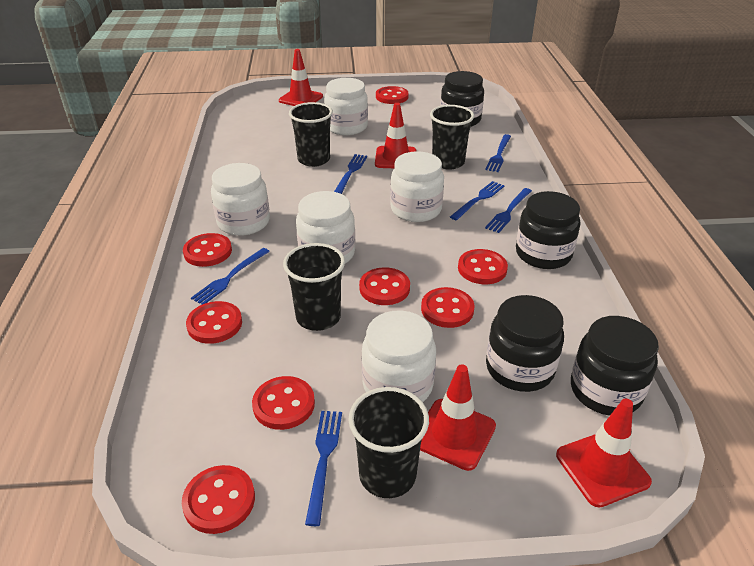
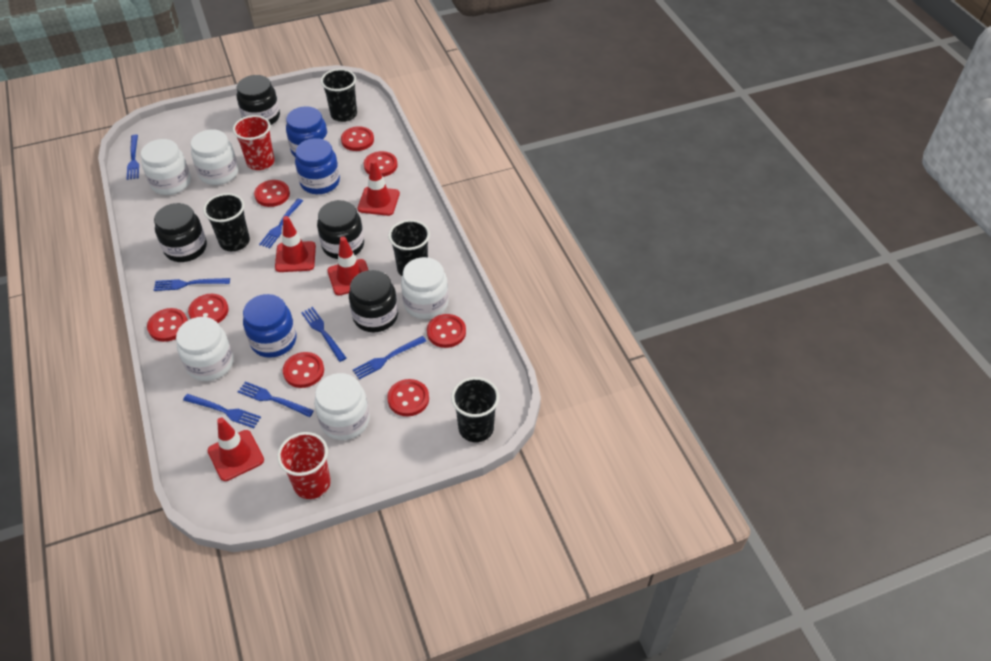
blue fork: 6 -> 7
blue jar: 0 -> 3
red cup: 0 -> 2

